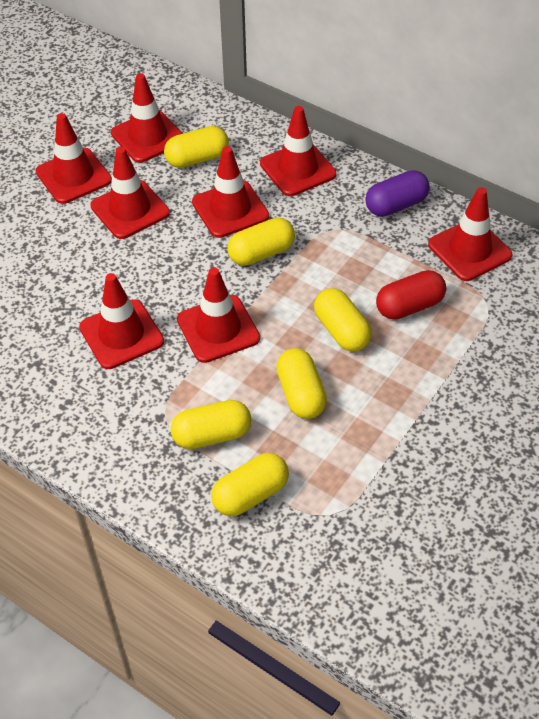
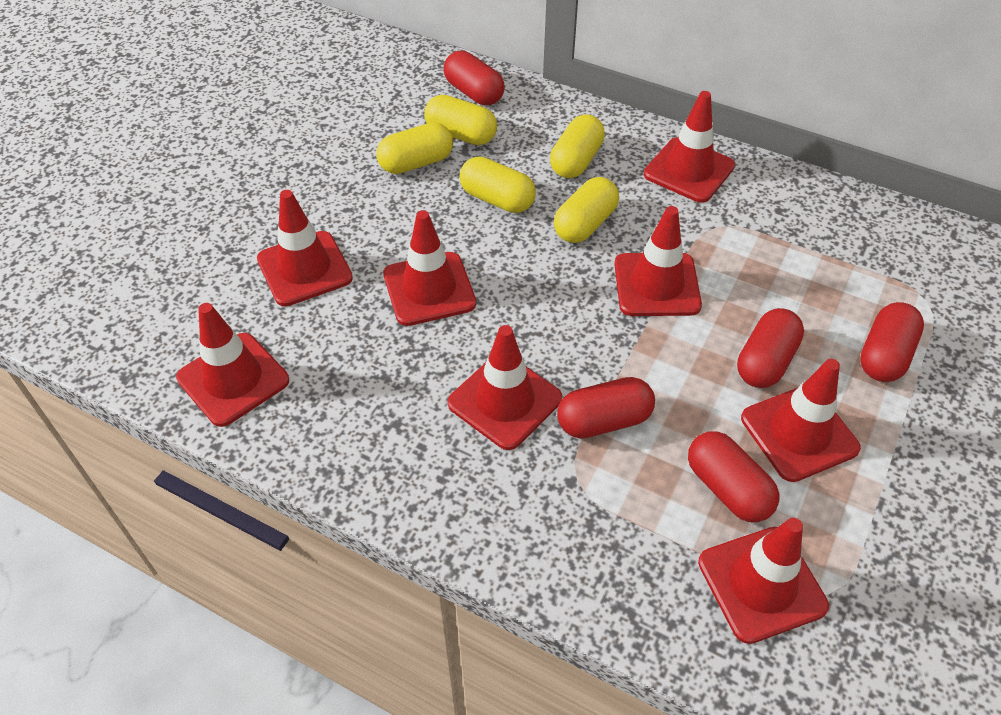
purple capsule: 1 -> 0
red capsule: 1 -> 5
yellow capsule: 6 -> 5

